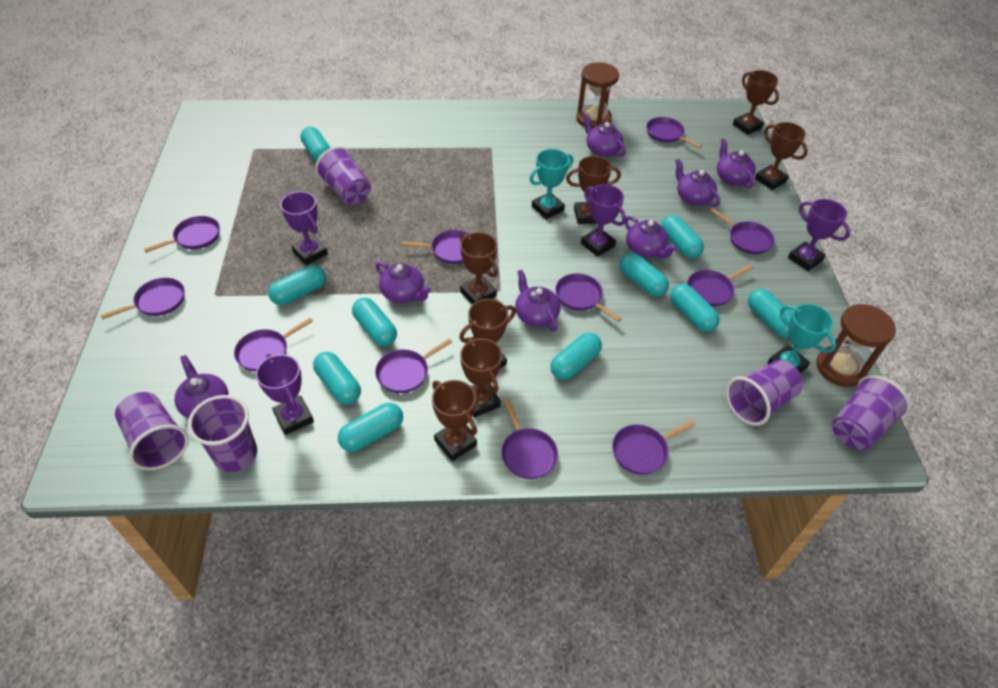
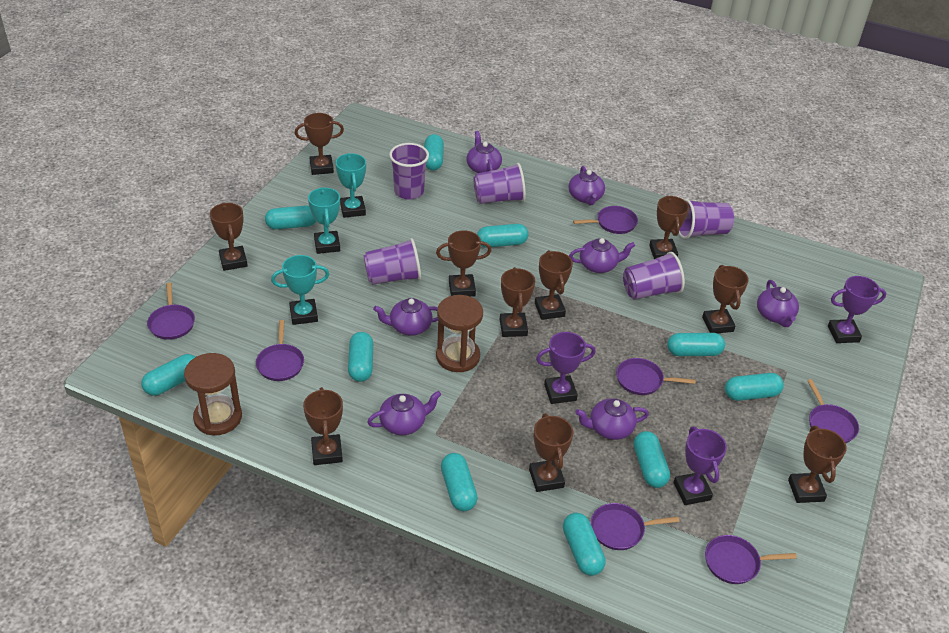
brown trophy: 7 -> 10
purple pan: 11 -> 7
purple trophy: 4 -> 3
turquoise trophy: 2 -> 3

